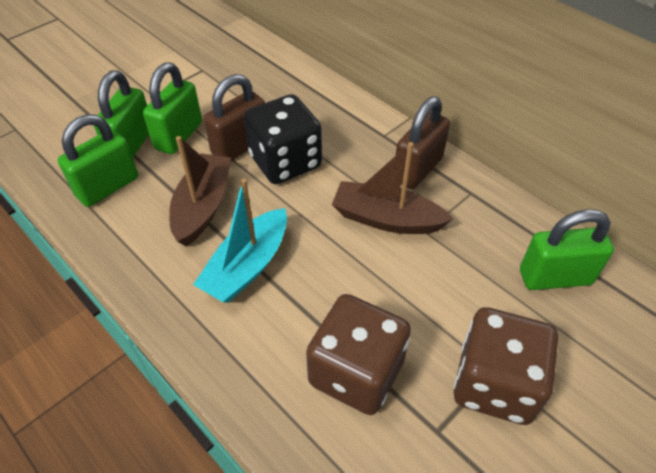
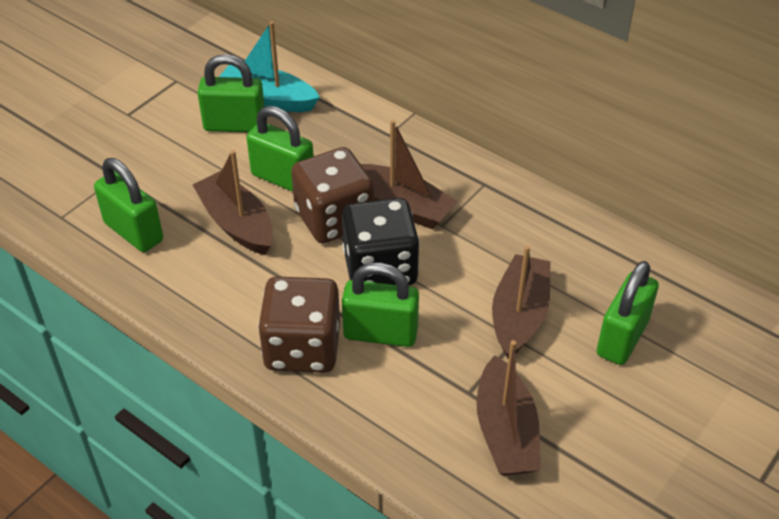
brown boat: 2 -> 4
brown padlock: 2 -> 0
green padlock: 4 -> 5

